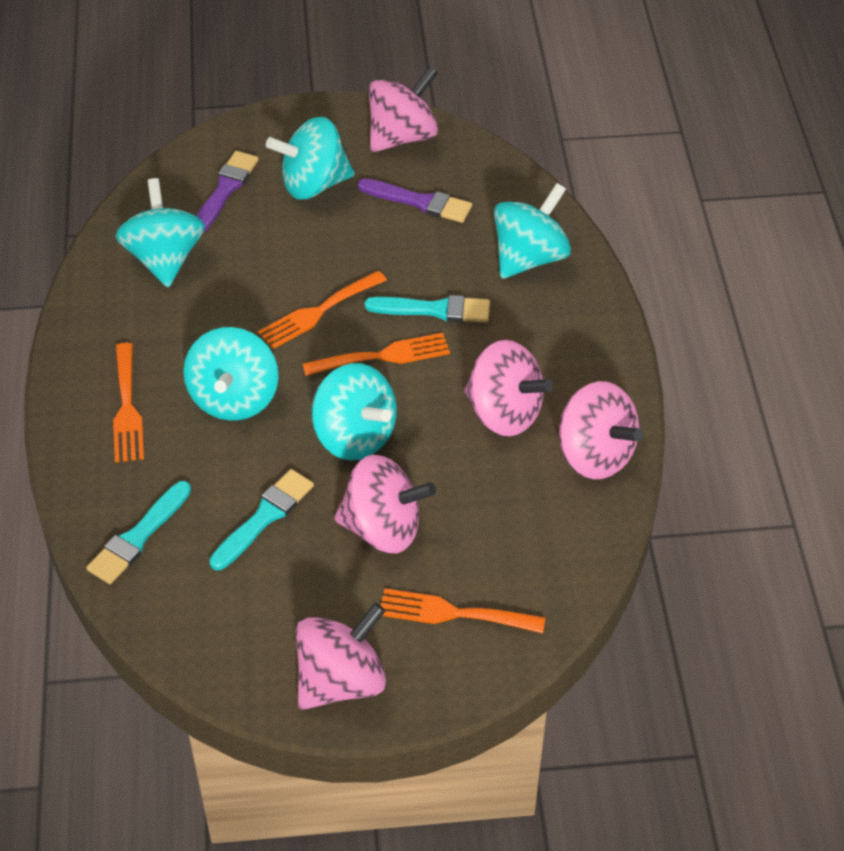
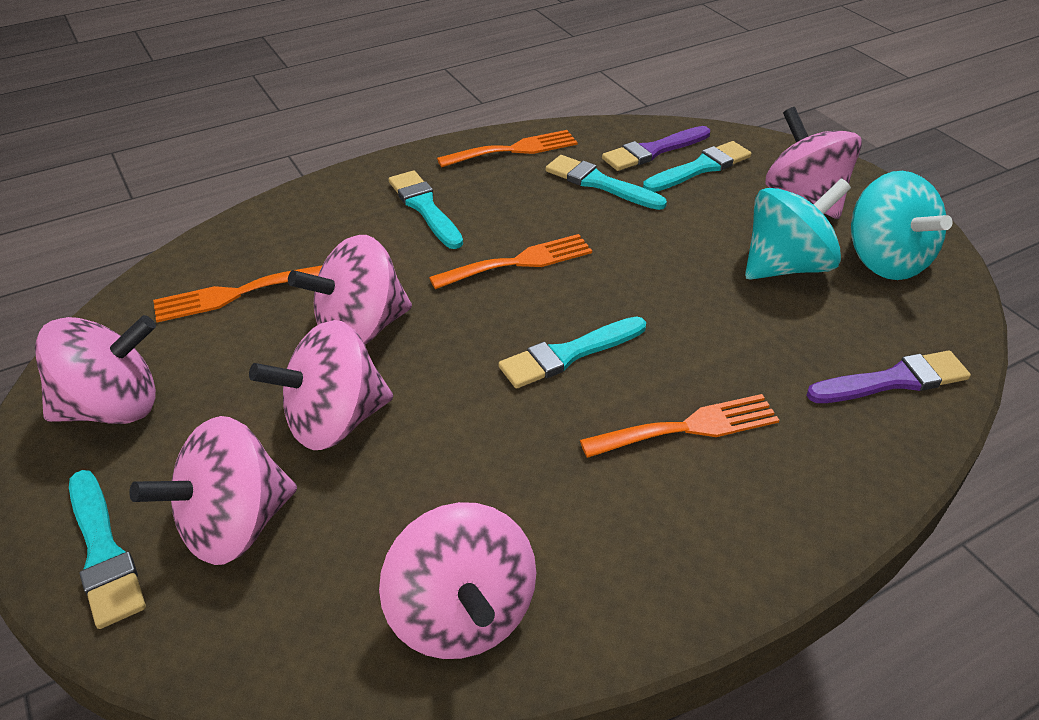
pink spinning top: 5 -> 6
turquoise brush: 3 -> 5
turquoise spinning top: 5 -> 2

